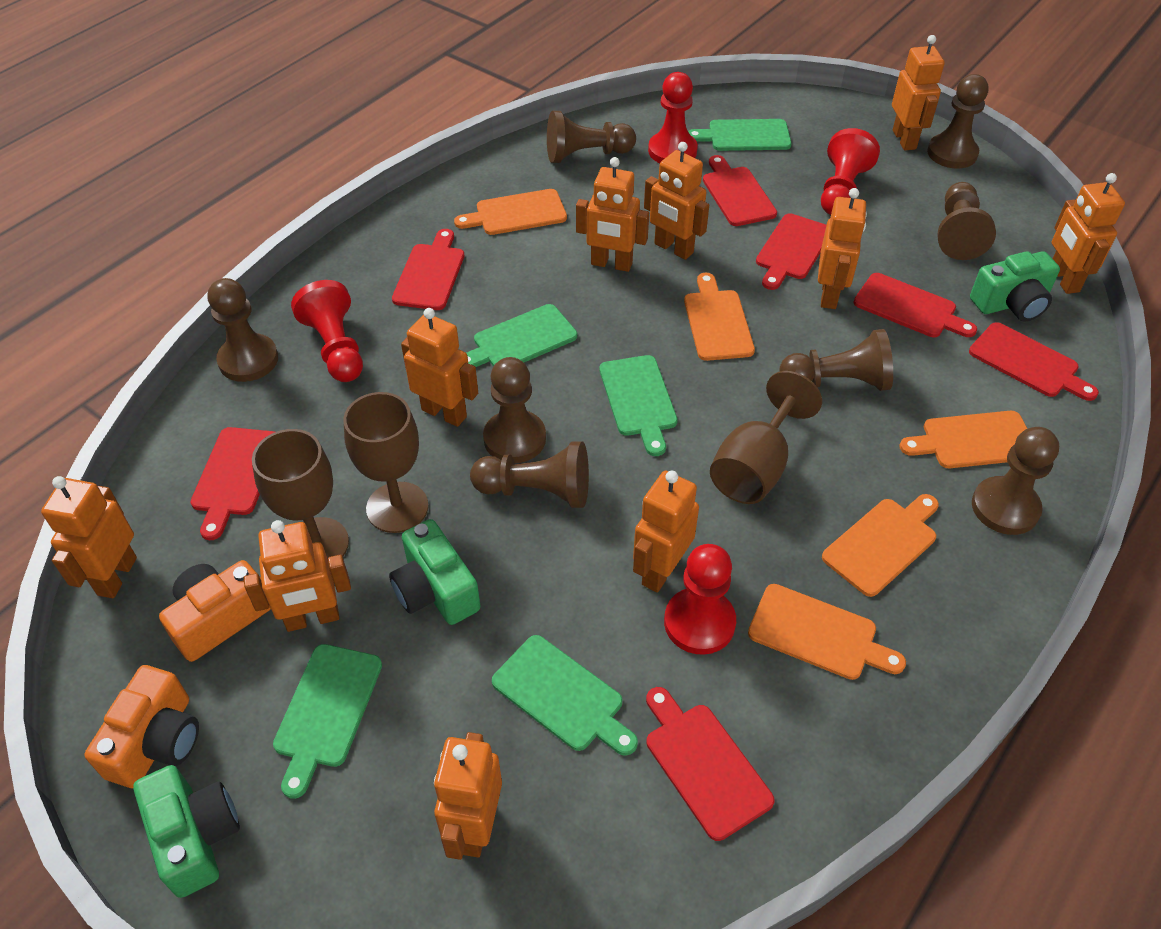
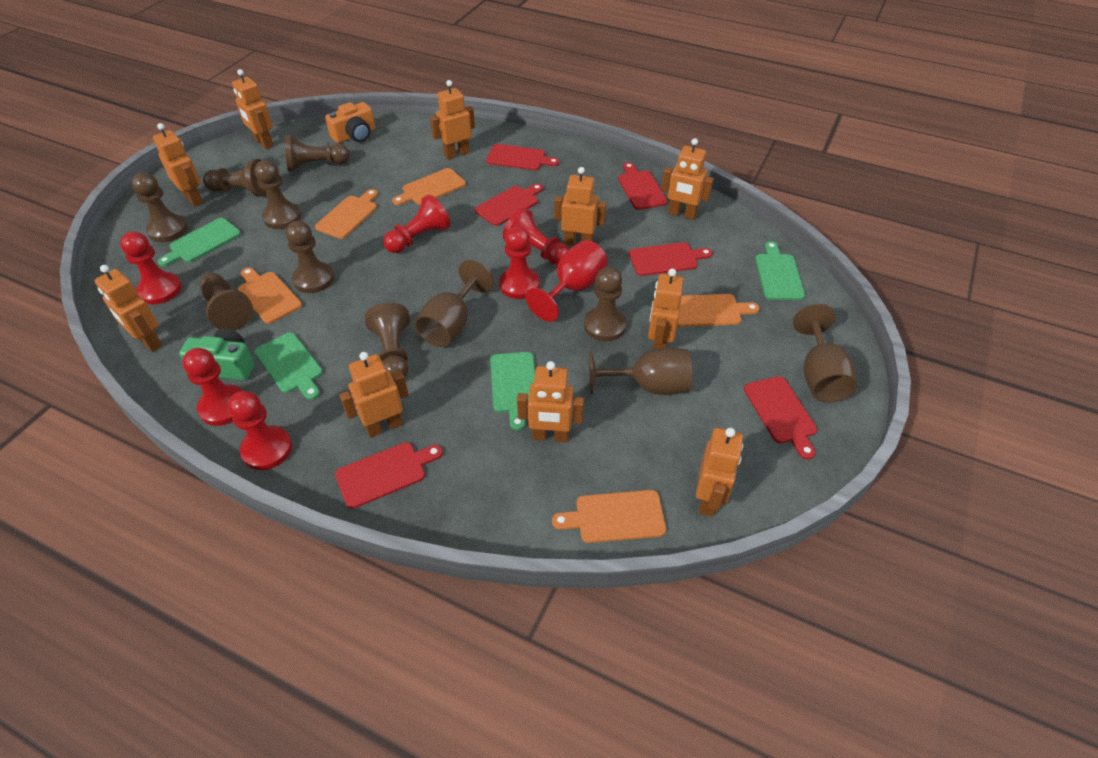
green camera: 3 -> 1
green cutting board: 5 -> 4
orange camera: 2 -> 1
red cutting board: 7 -> 6
red goblet: 0 -> 1
red pawn: 4 -> 6

